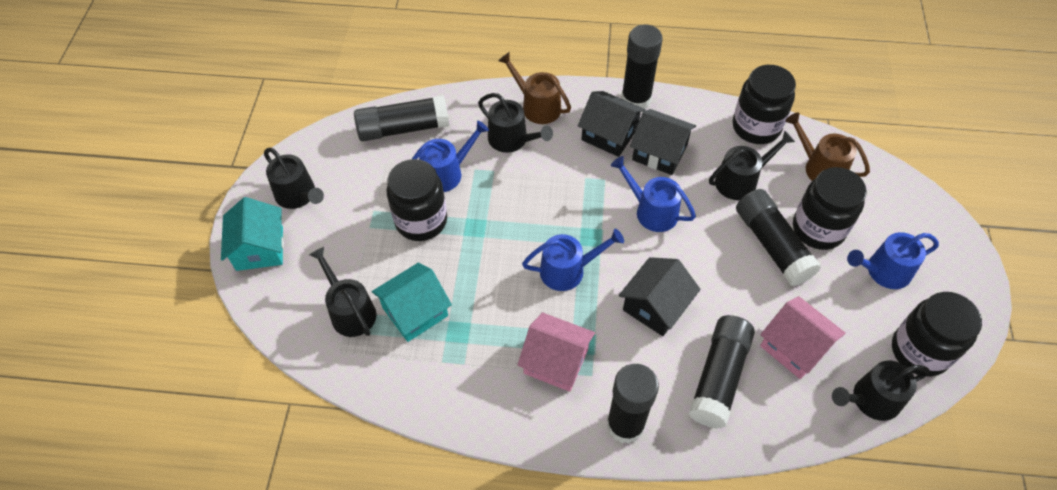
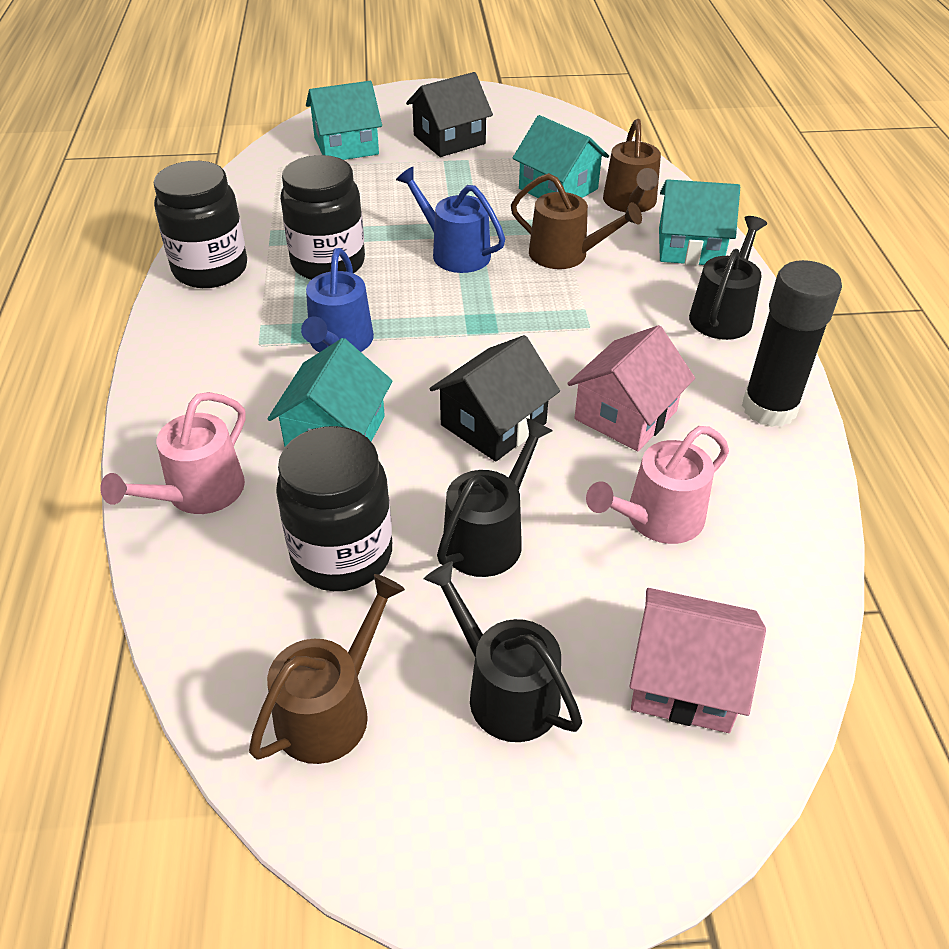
black glue stick: 5 -> 1
black house: 3 -> 2
black jar: 4 -> 3
black watering can: 5 -> 3
blue watering can: 4 -> 2
brown watering can: 2 -> 3
pink watering can: 0 -> 2
turquoise house: 2 -> 4

